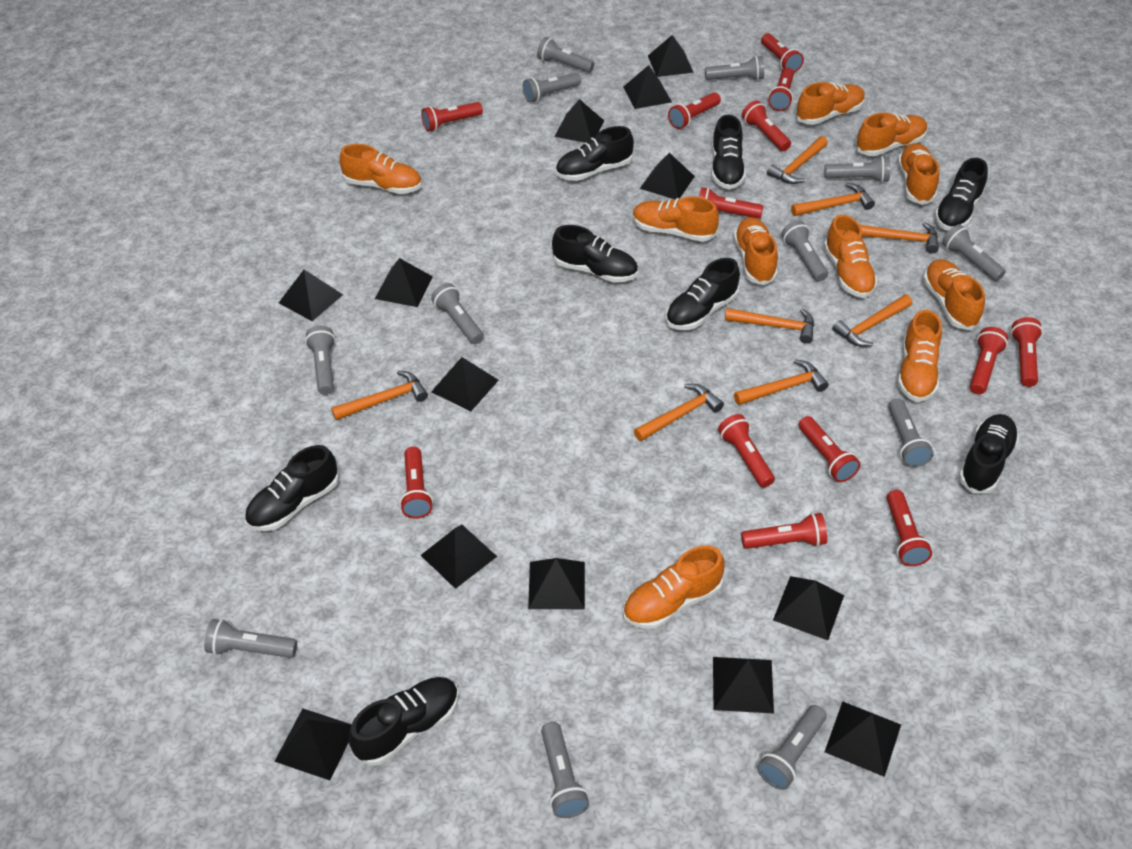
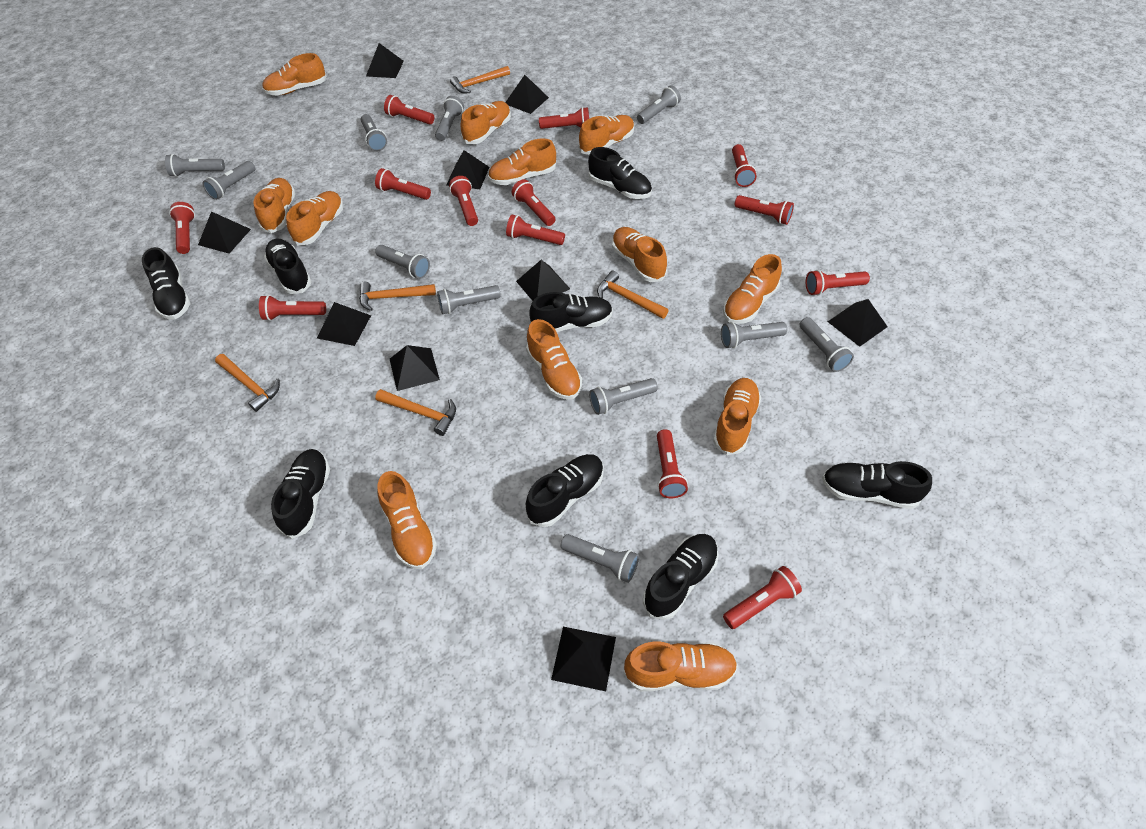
black pyramid: 13 -> 9
grey flashlight: 12 -> 11
orange hammer: 8 -> 5
orange shoe: 10 -> 12

